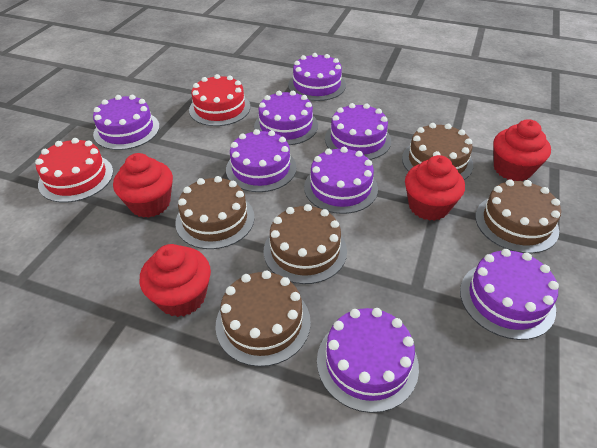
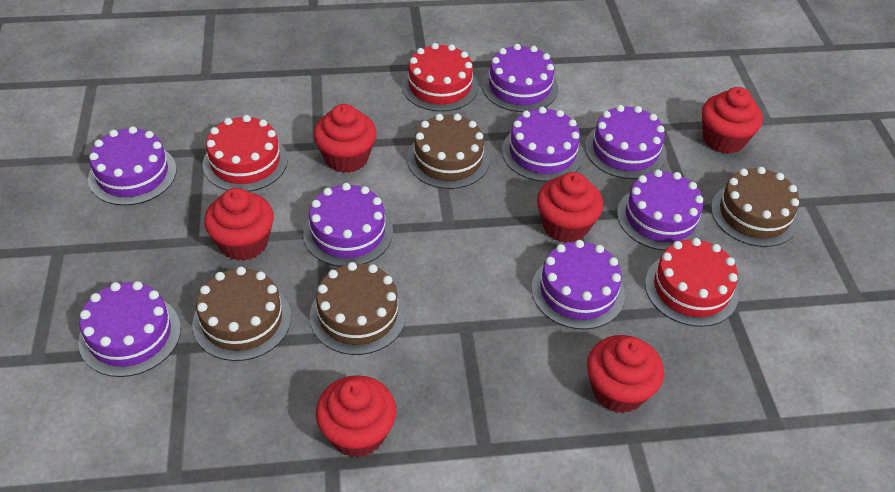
brown cake: 5 -> 4
red cake: 2 -> 3
red cupcake: 4 -> 6

